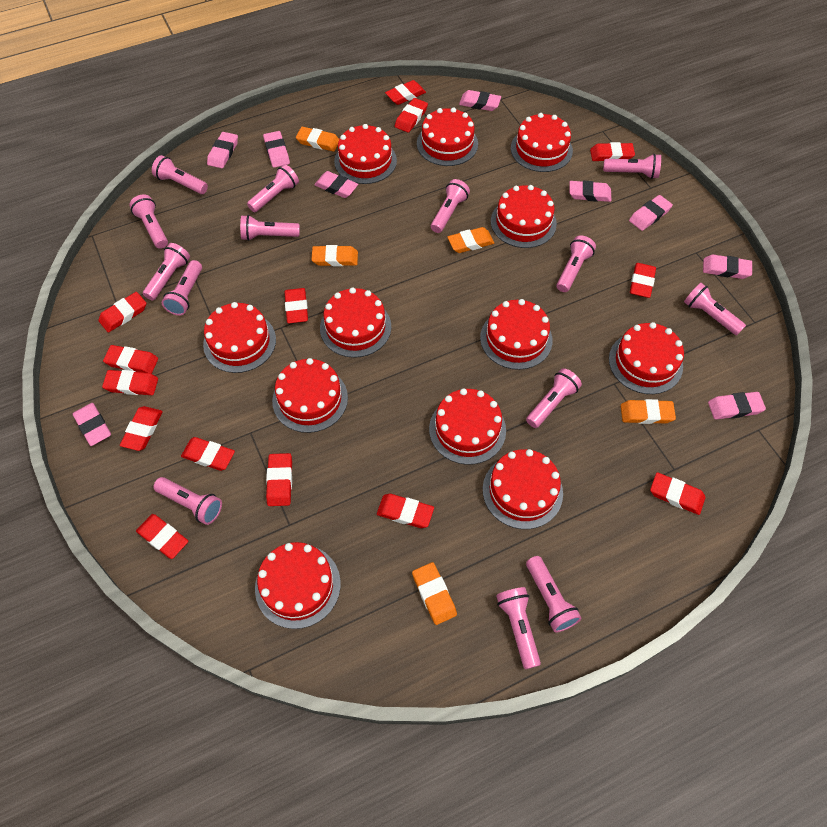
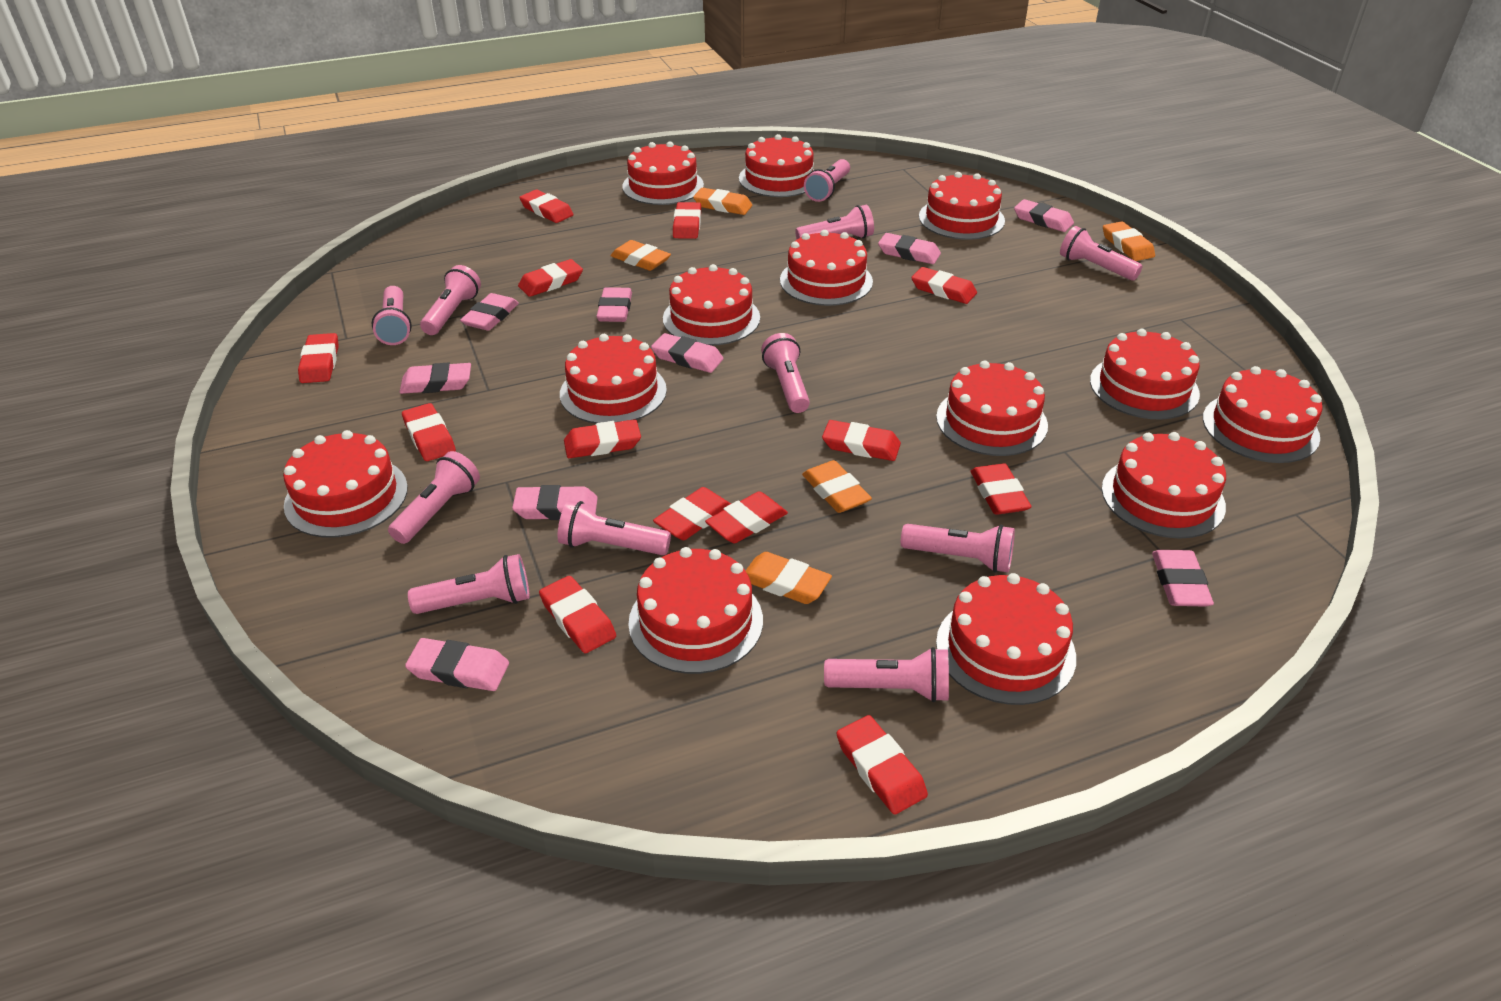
pink flashlight: 14 -> 11
red cake: 12 -> 13
red eraser: 14 -> 13

